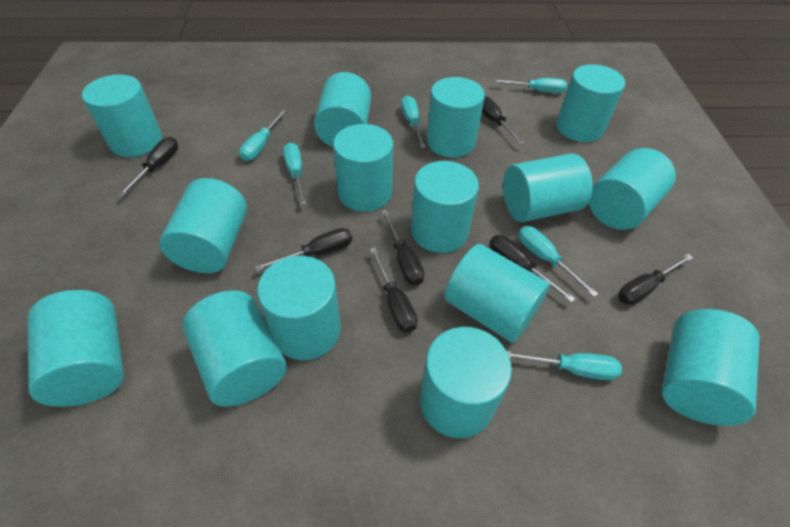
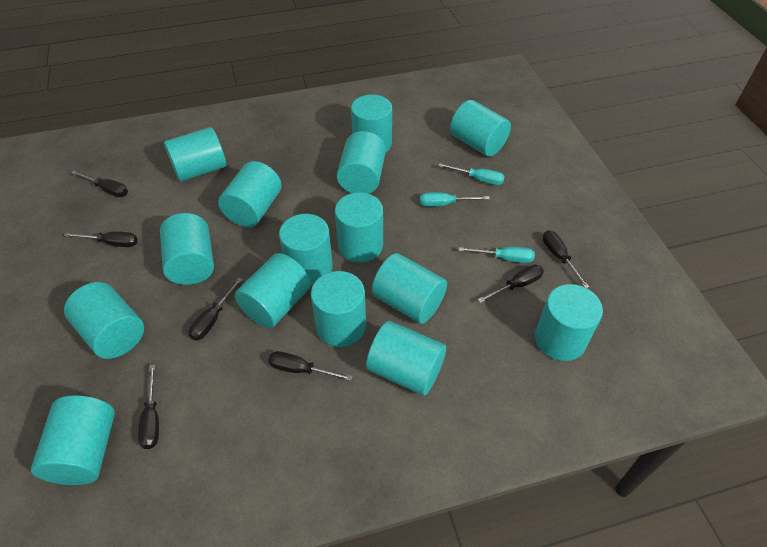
turquoise screwdriver: 6 -> 3

